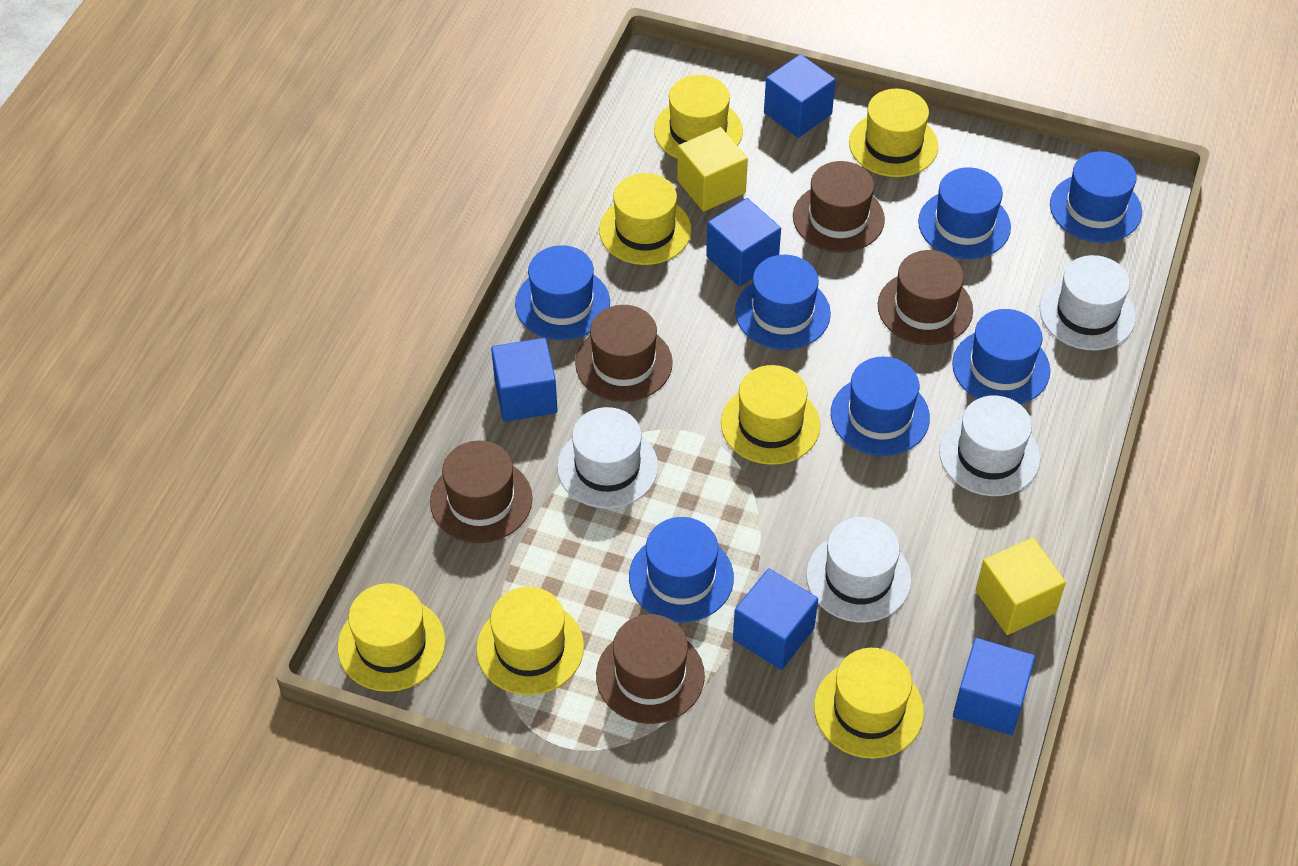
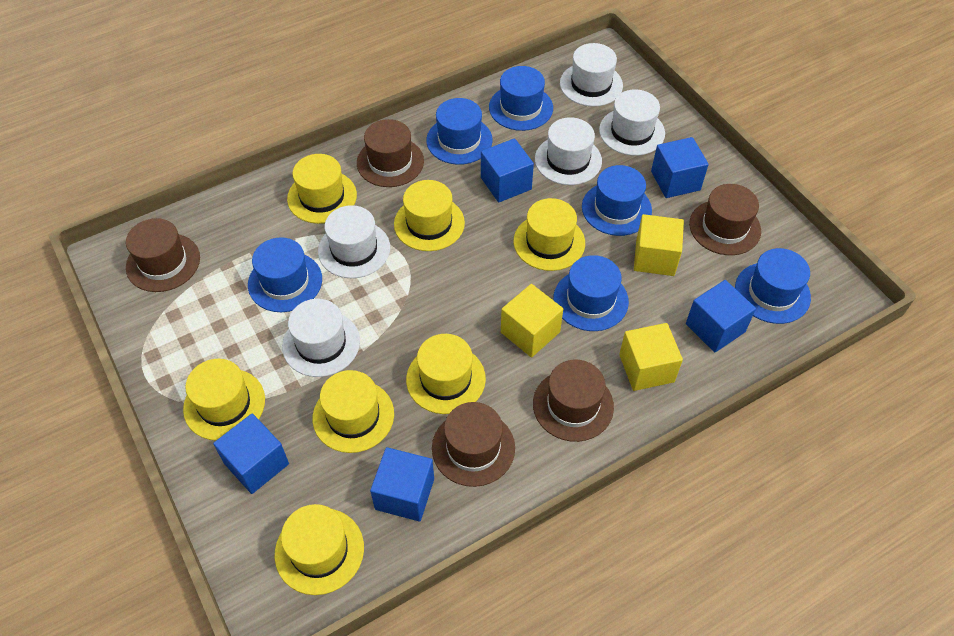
blue hat: 7 -> 6
white hat: 4 -> 5
yellow cube: 2 -> 3

